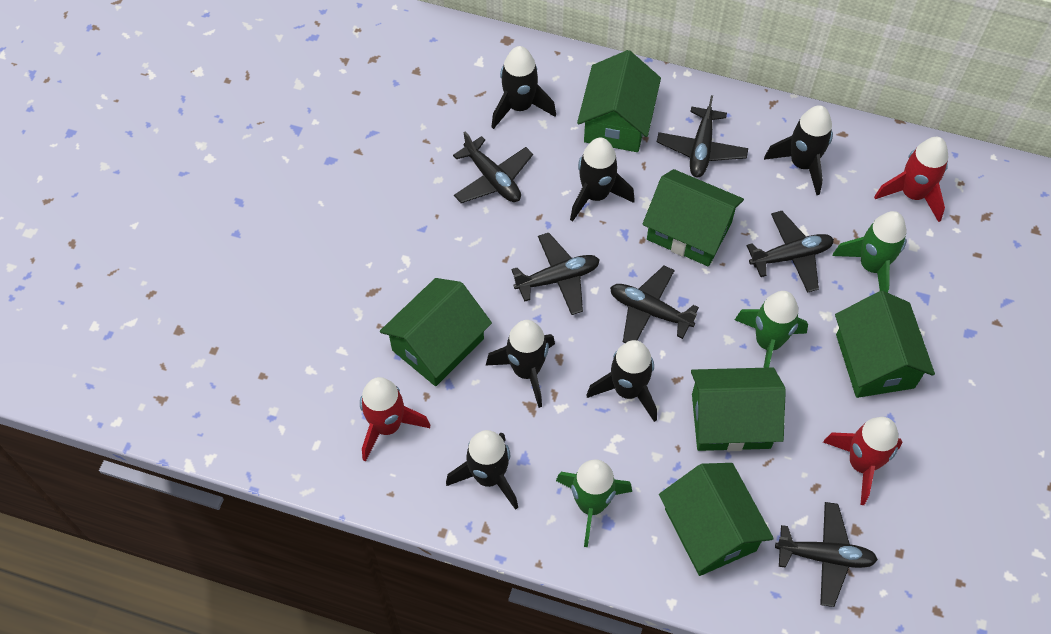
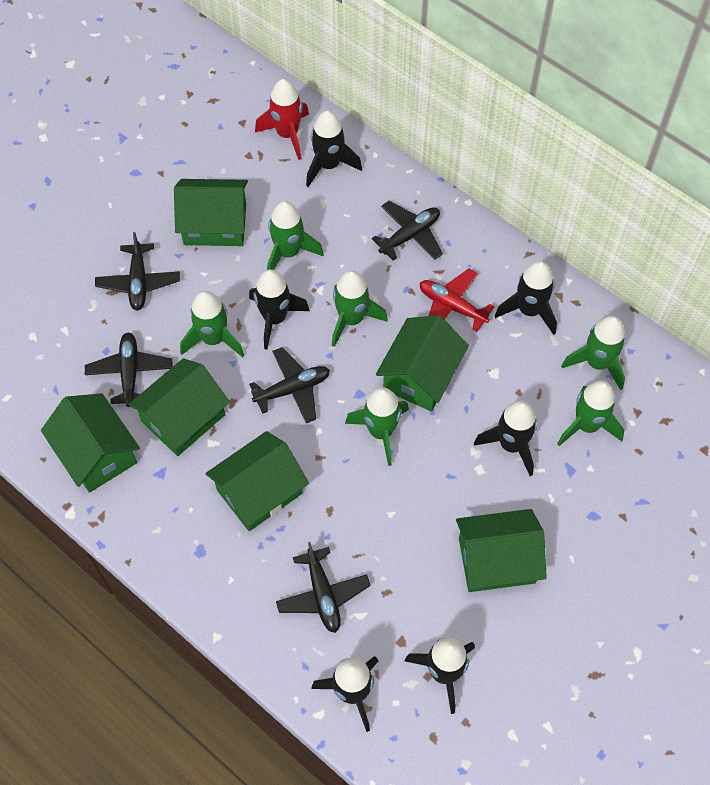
black plane: 6 -> 5
green rocket: 3 -> 6
red plane: 0 -> 1
red rocket: 3 -> 1

